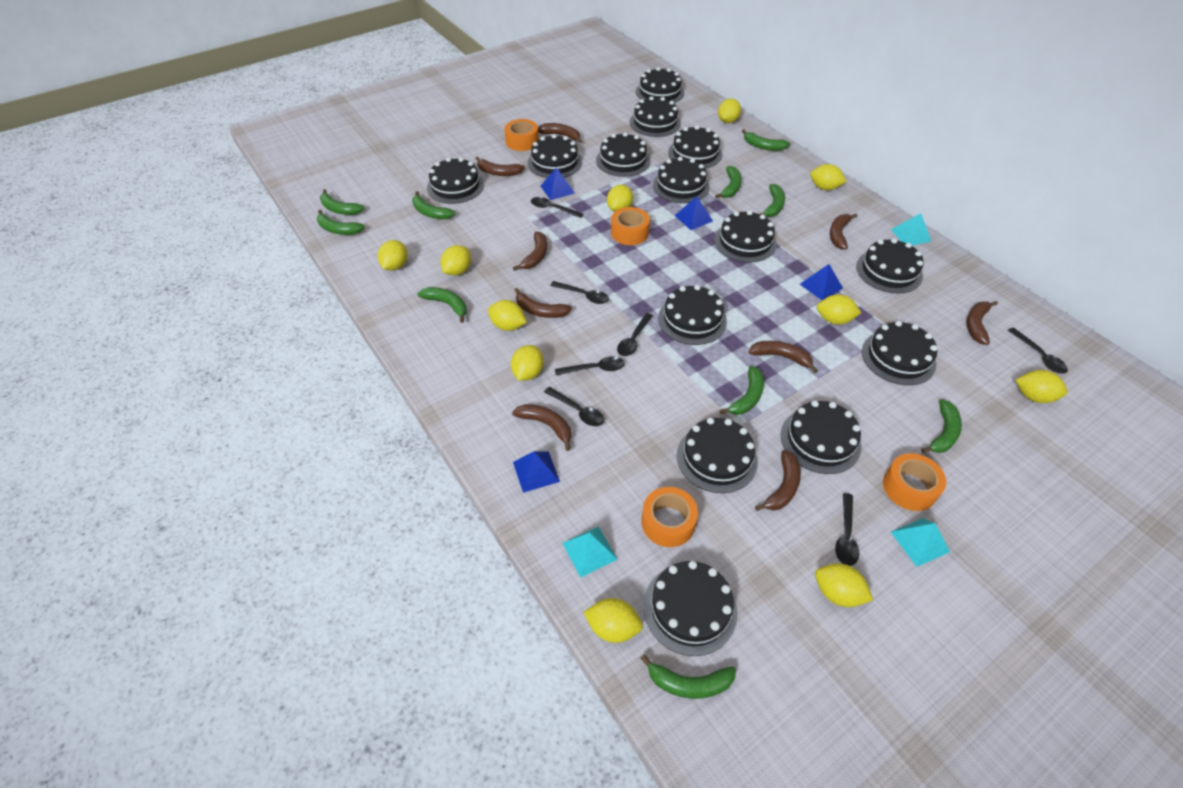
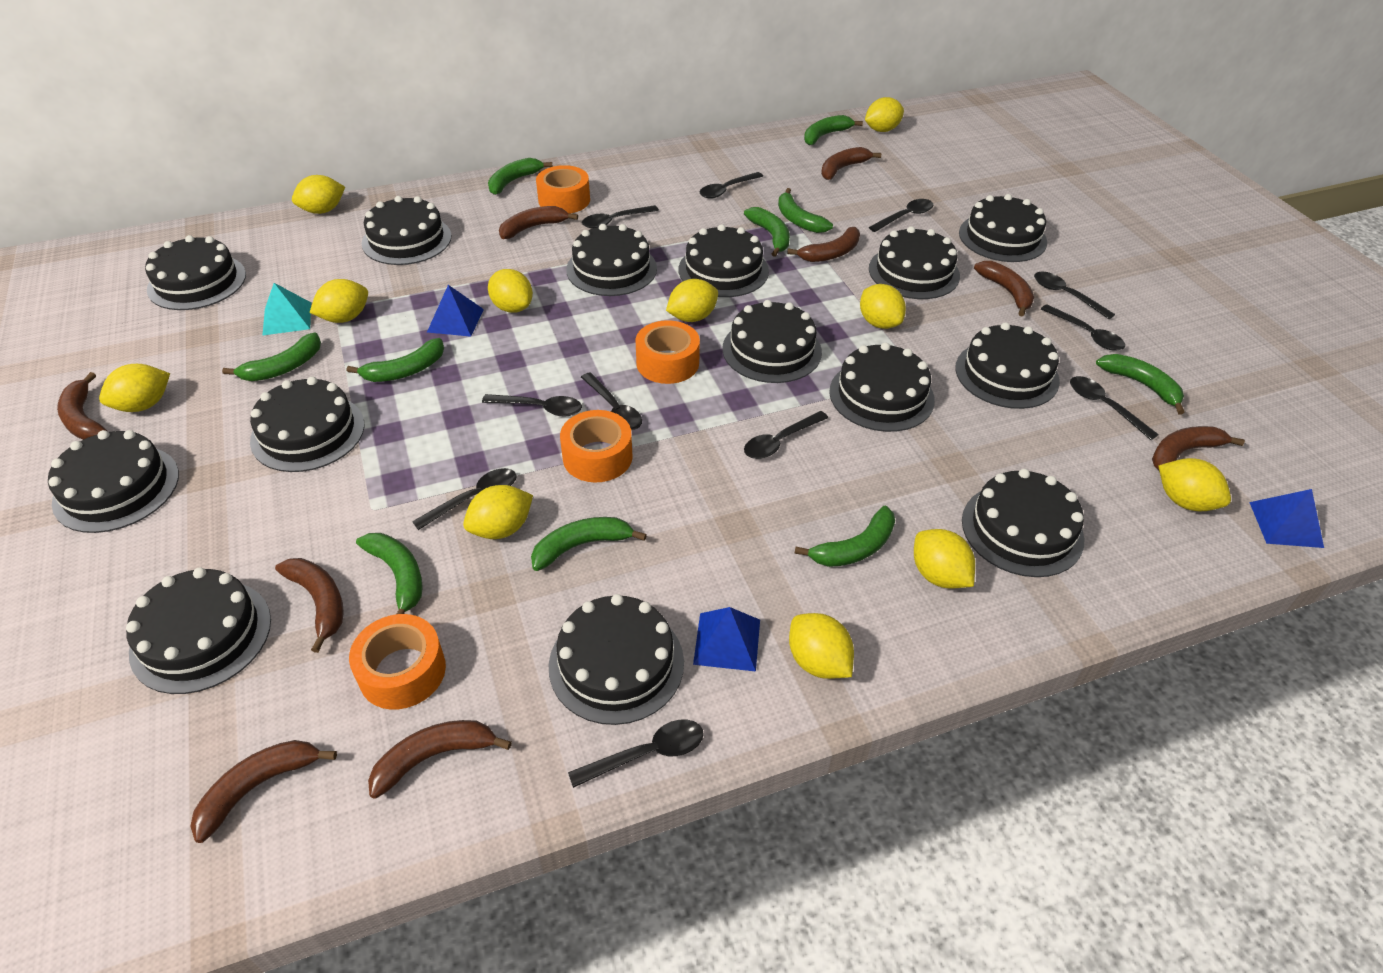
black spoon: 7 -> 11
blue pyramid: 4 -> 3
turquoise pyramid: 3 -> 1

